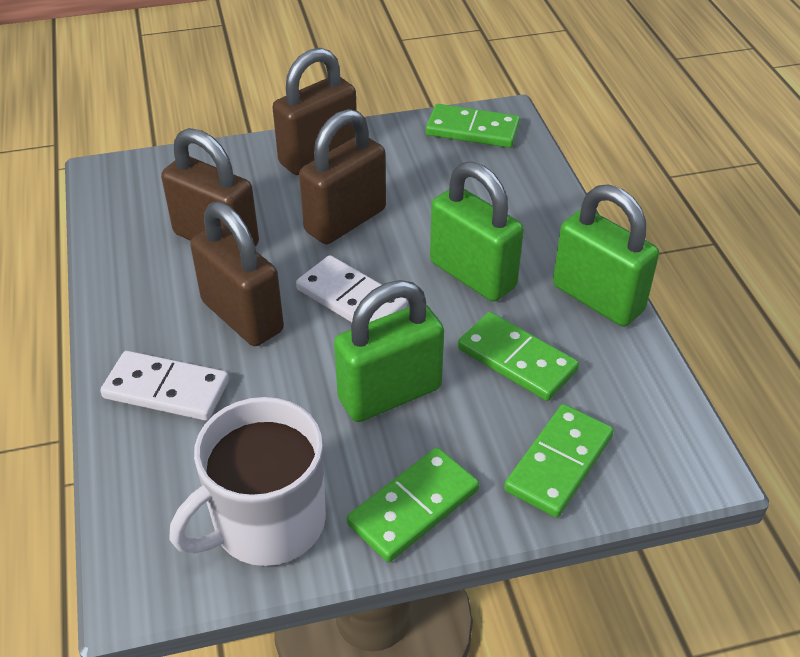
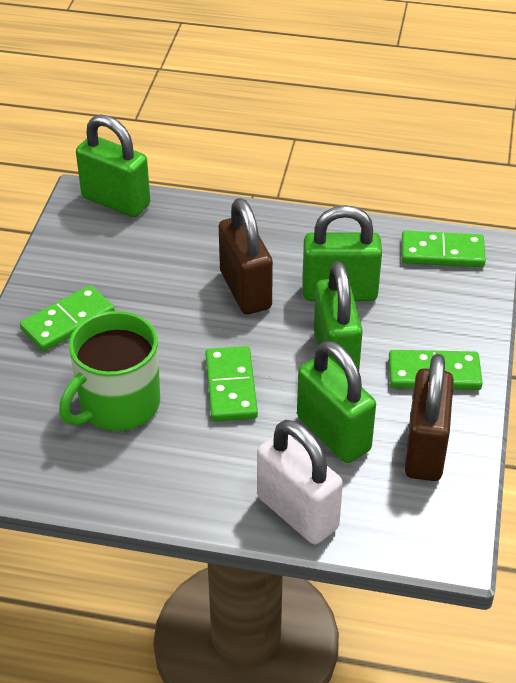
brown padlock: 4 -> 2
green mug: 0 -> 1
green padlock: 3 -> 4
white domino: 2 -> 0
white mug: 1 -> 0
white padlock: 0 -> 1

